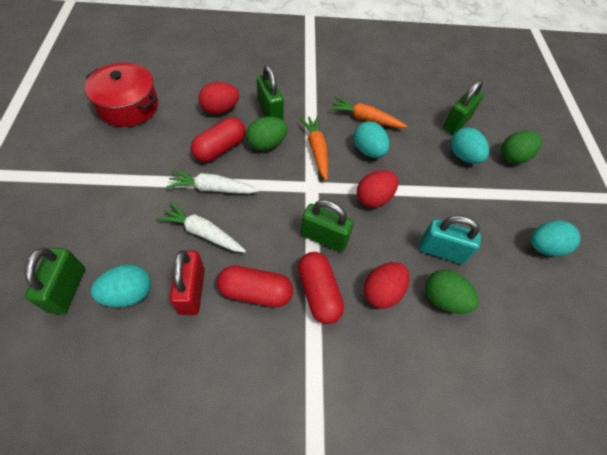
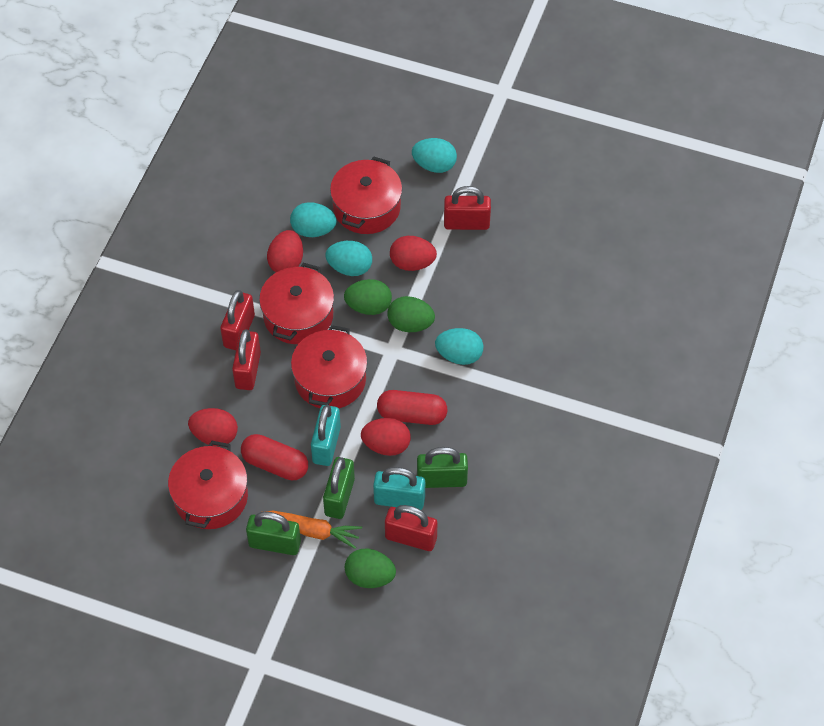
green padlock: 4 -> 3
orange carrot: 2 -> 1
red capsule: 3 -> 2
red egg: 3 -> 4
red padlock: 1 -> 4
red pot: 1 -> 4
turquoise padlock: 1 -> 2
white carrot: 2 -> 0

